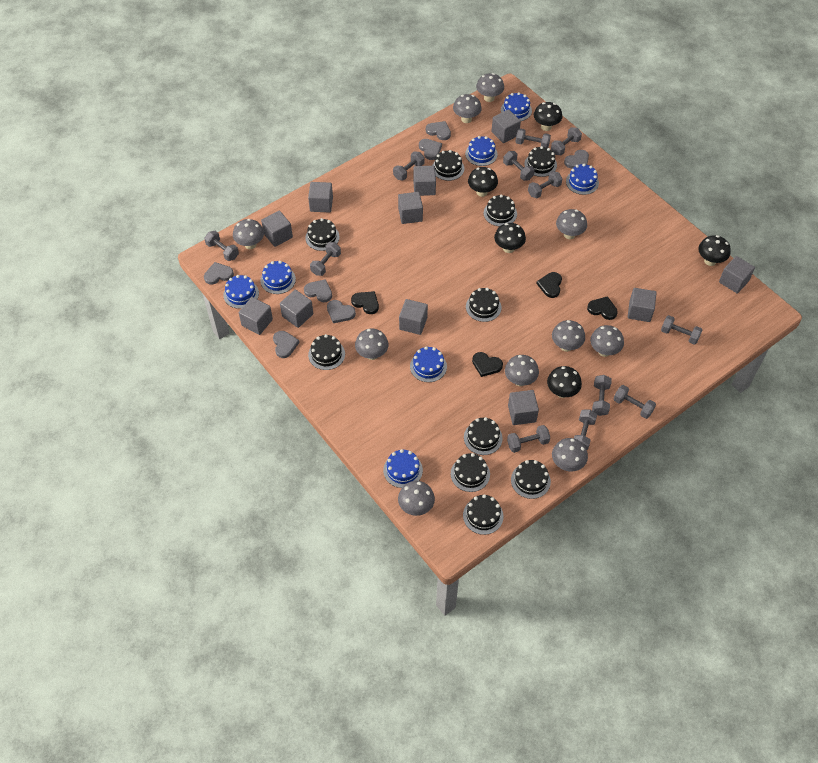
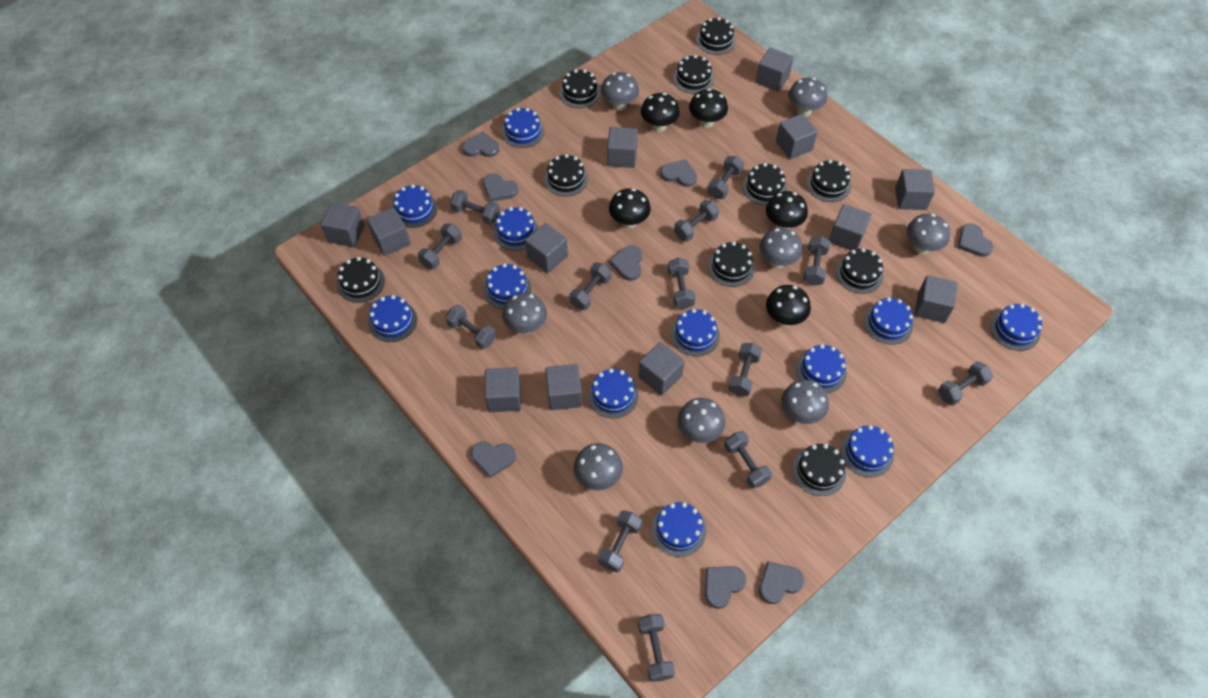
black heart: 4 -> 0
blue cake: 7 -> 12
grey cube: 11 -> 12
grey dumbbell: 12 -> 13
grey heart: 7 -> 8
grey mushroom: 10 -> 8

